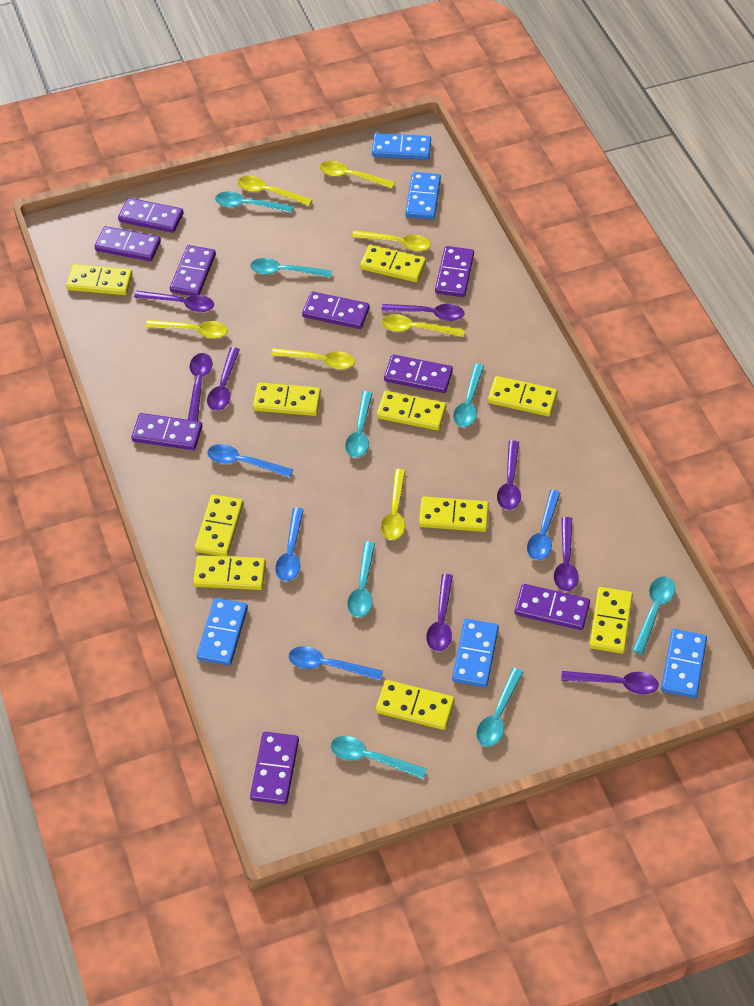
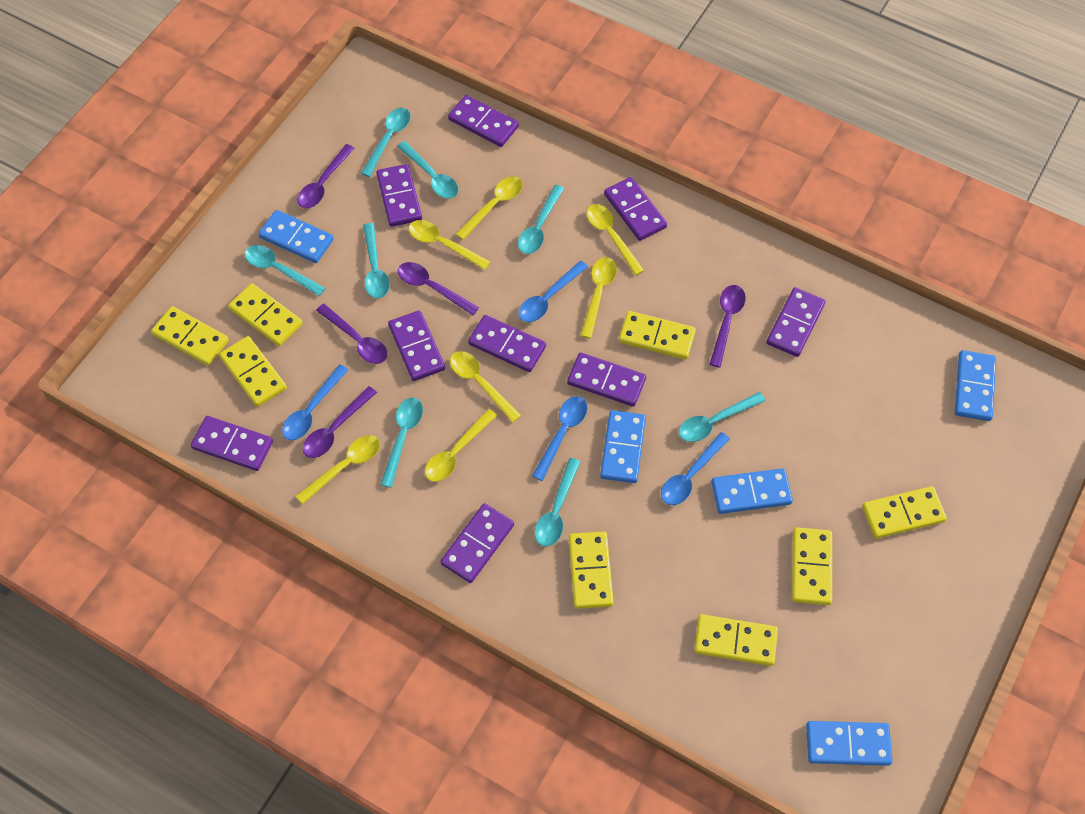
purple spoon: 8 -> 5
yellow domino: 10 -> 8

